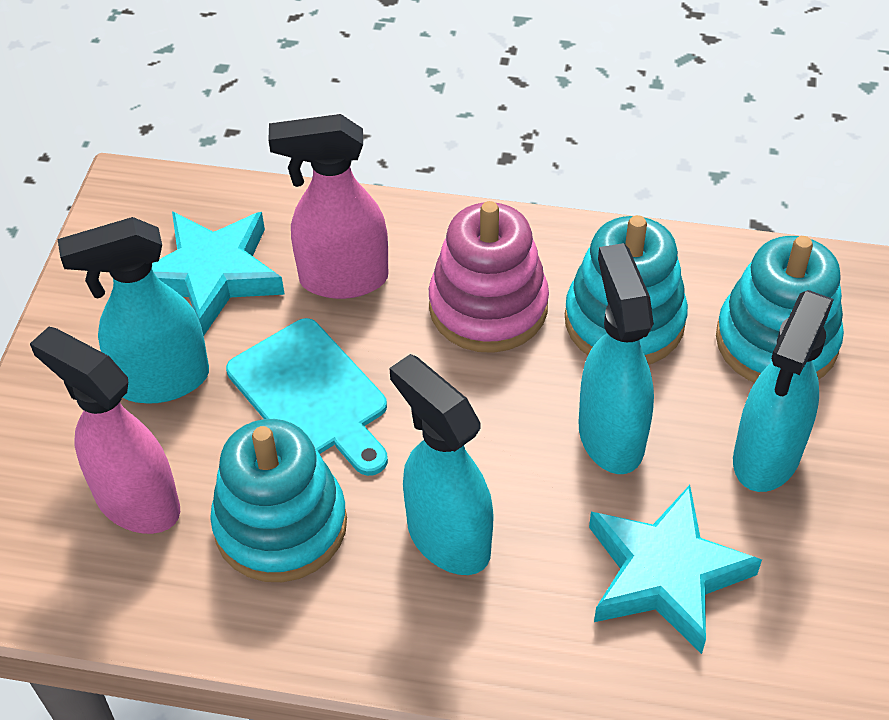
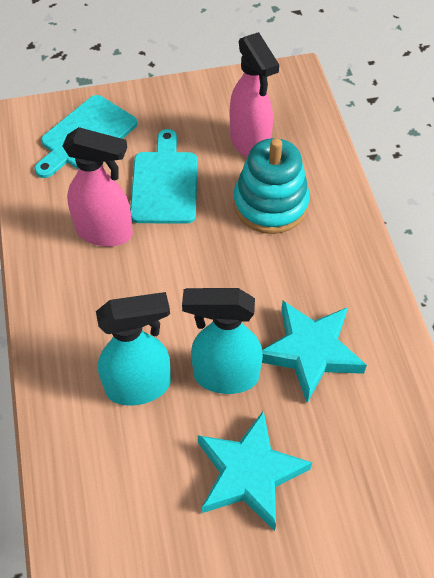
pink stacking toy: 1 -> 0
turquoise cutting board: 1 -> 2
turquoise spray bottle: 4 -> 2
turquoise stacking toy: 3 -> 1

